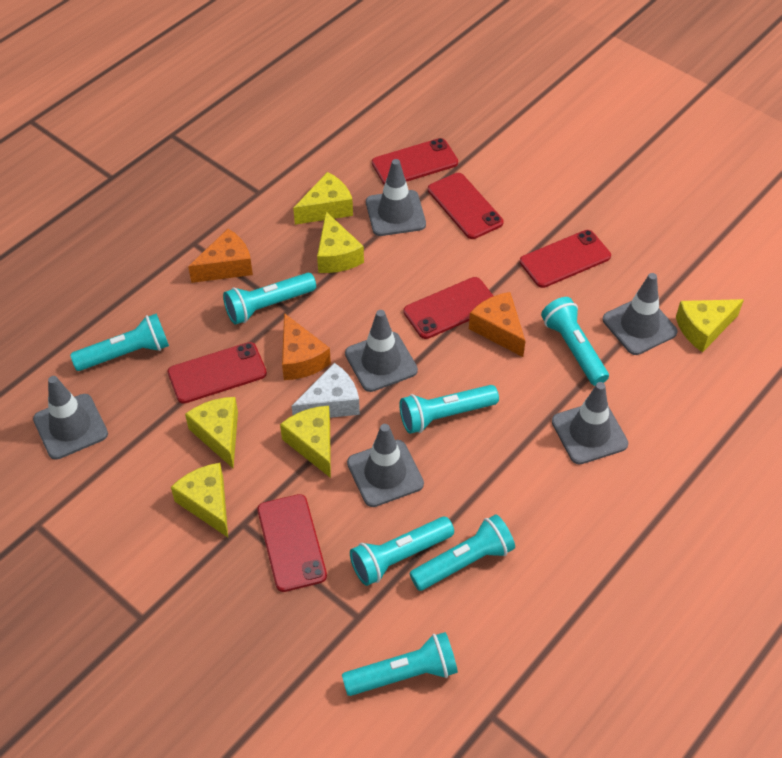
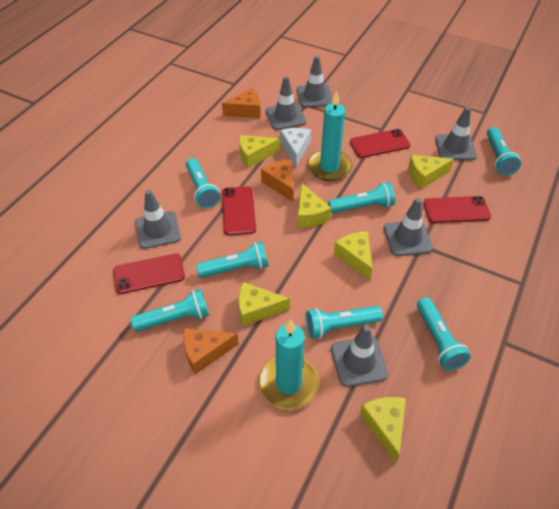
red phone: 6 -> 4
turquoise candle: 0 -> 2

